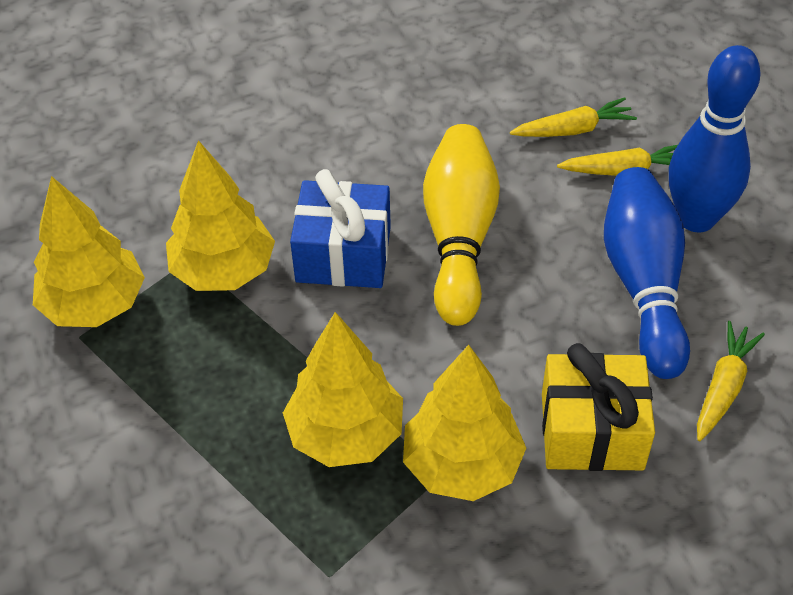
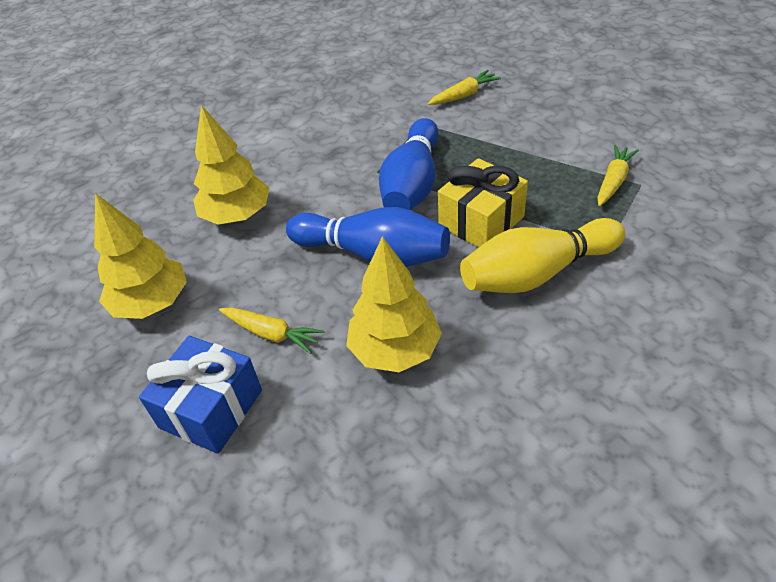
yellow tree: 4 -> 3

